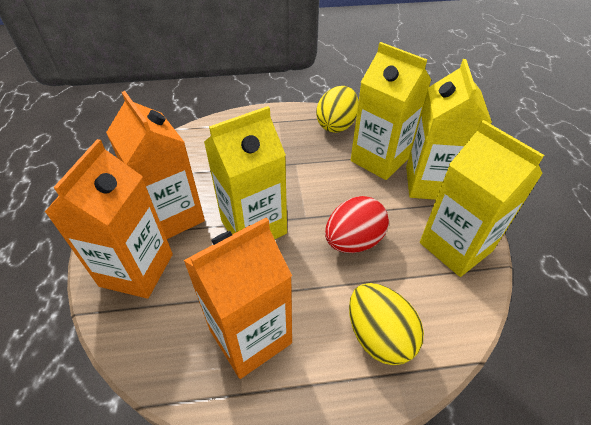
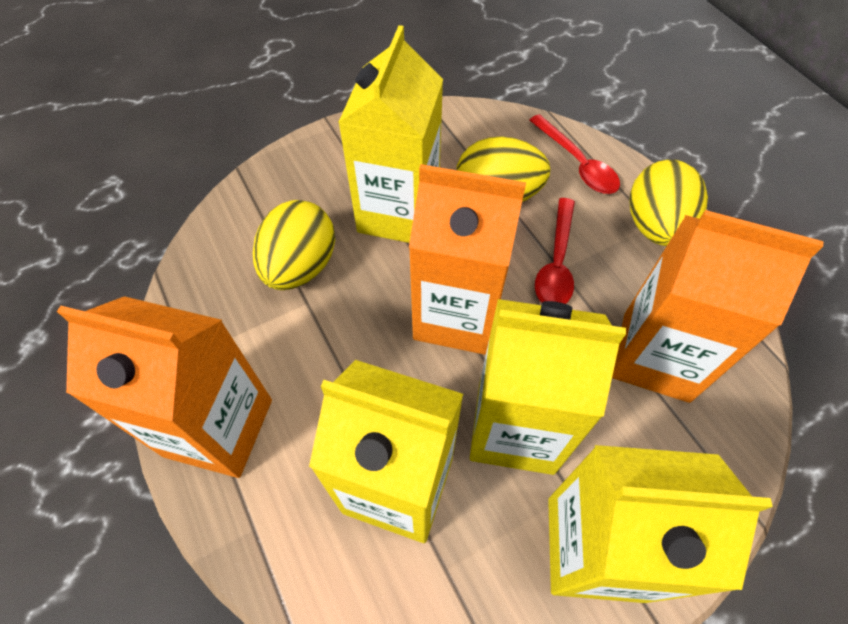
red egg: 1 -> 0
red spoon: 0 -> 2
yellow egg: 2 -> 3

